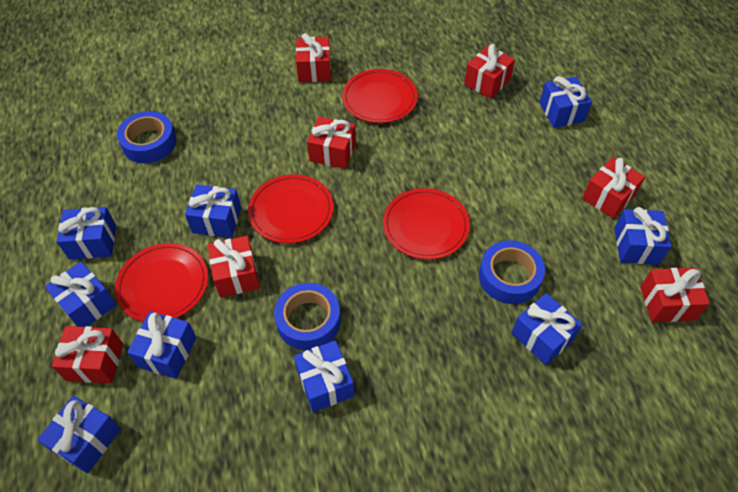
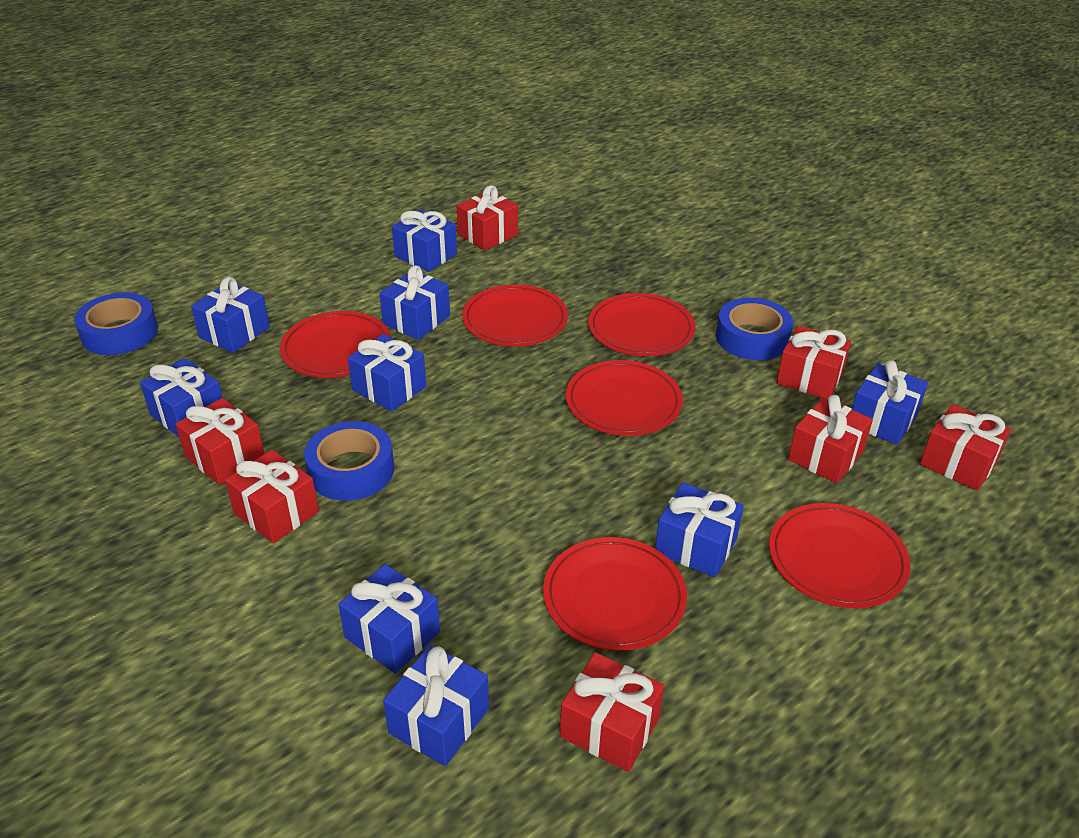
red plate: 4 -> 6

